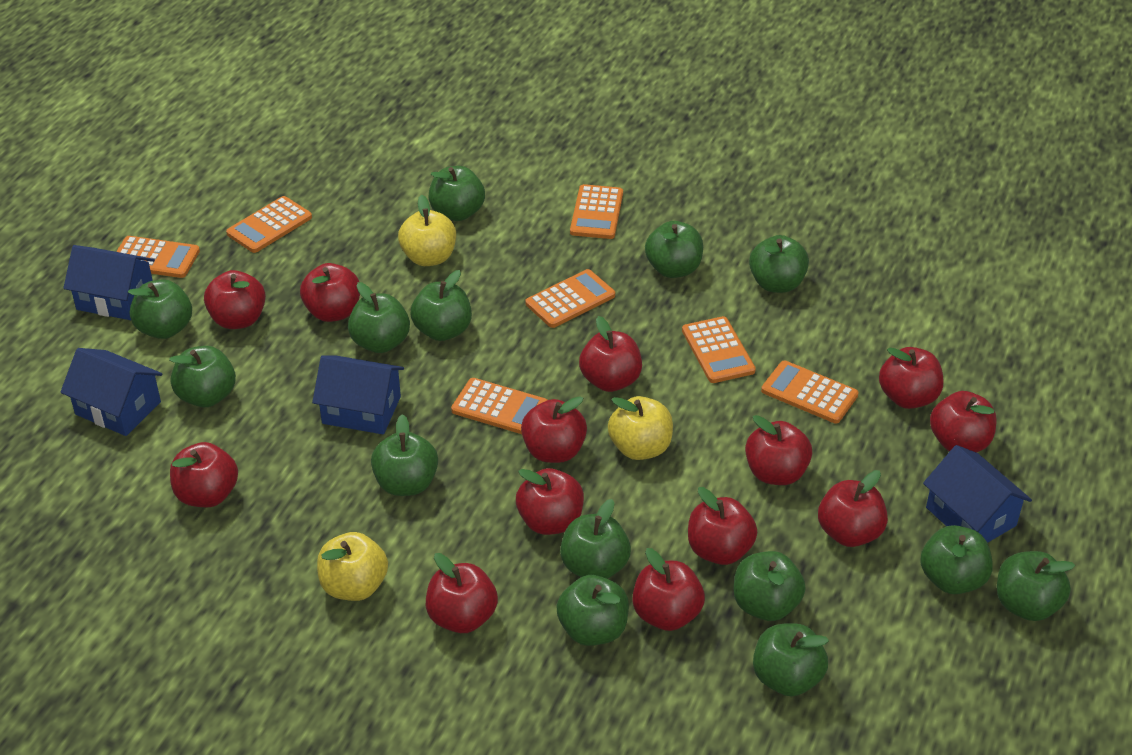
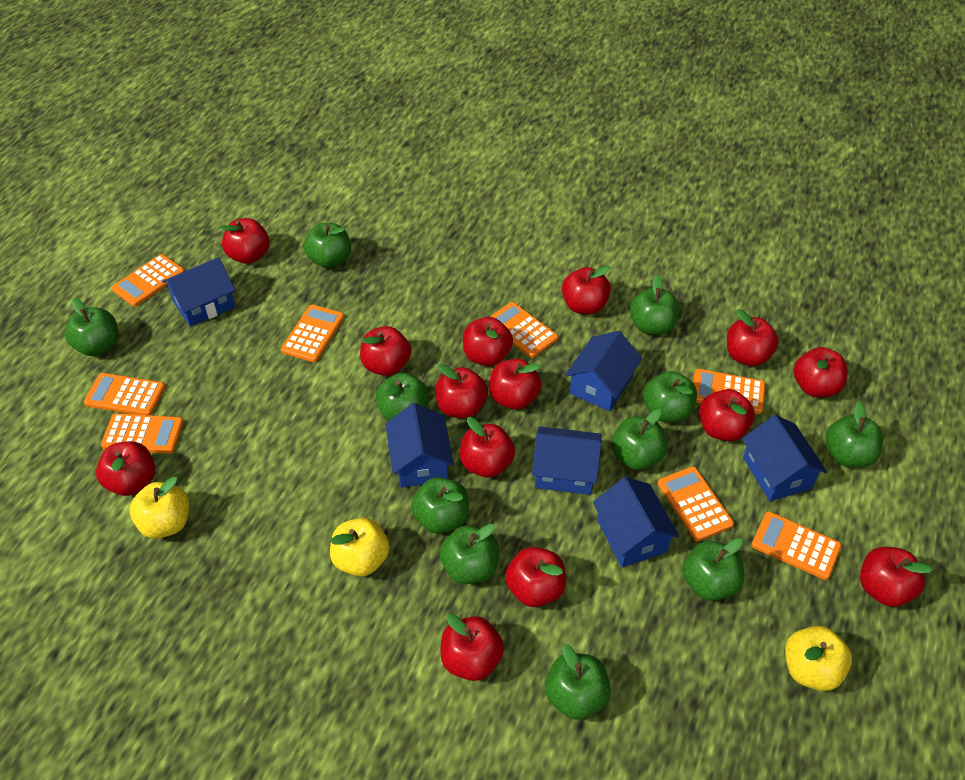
blue house: 4 -> 6
green apple: 14 -> 11
orange calculator: 7 -> 8
red apple: 13 -> 14

